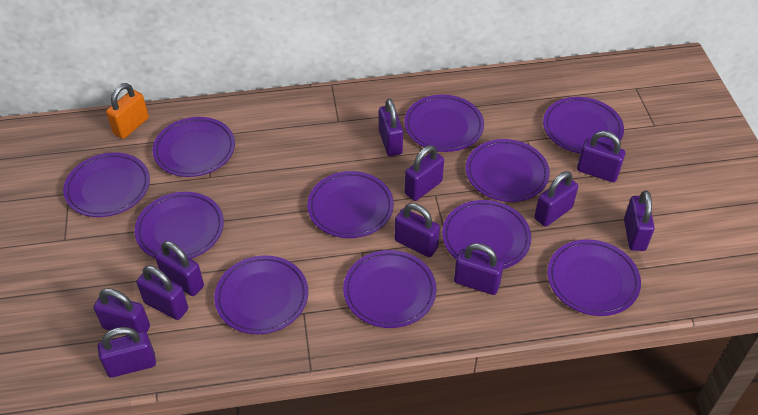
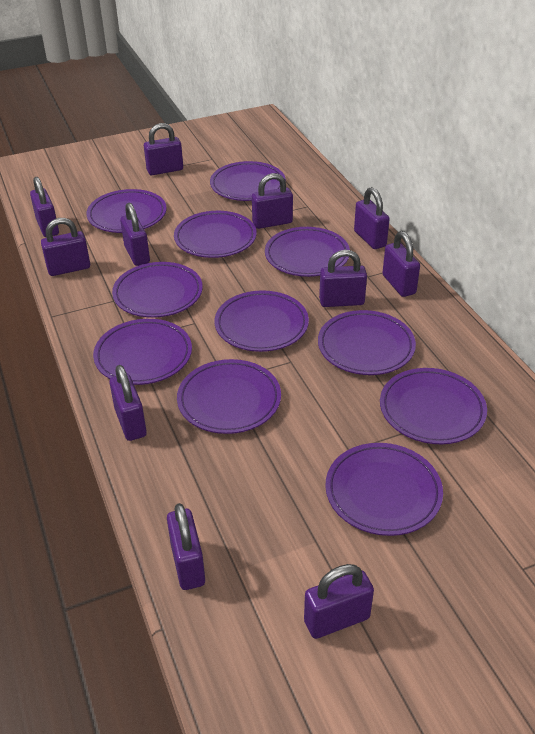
orange padlock: 1 -> 0

